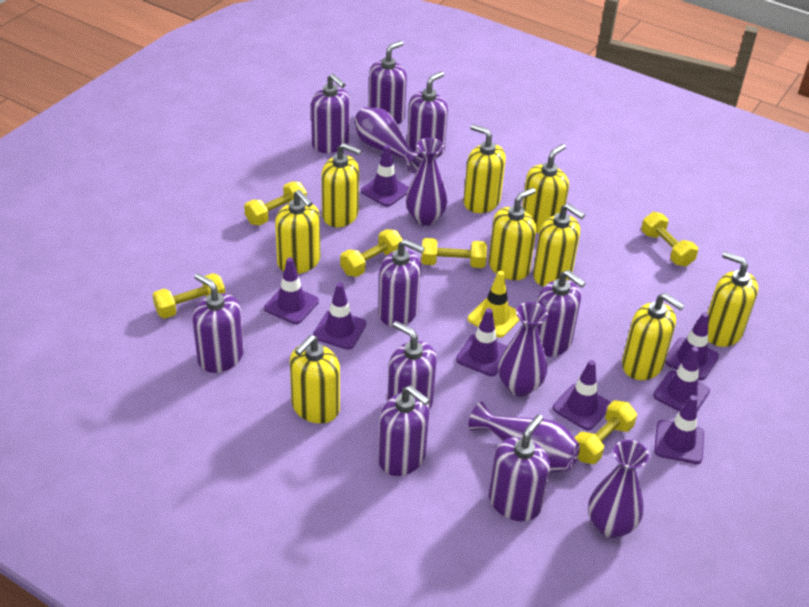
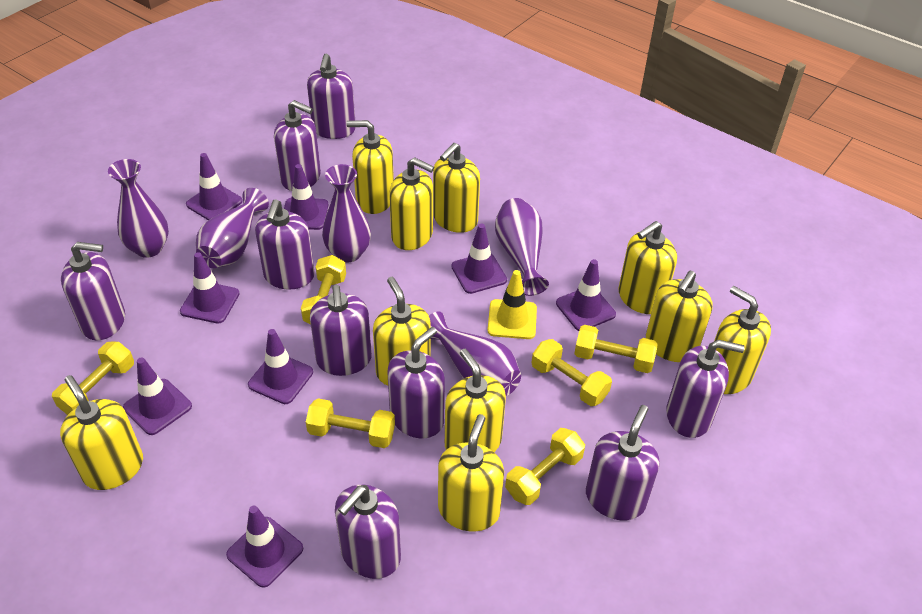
yellow soap dispenser: 9 -> 10

